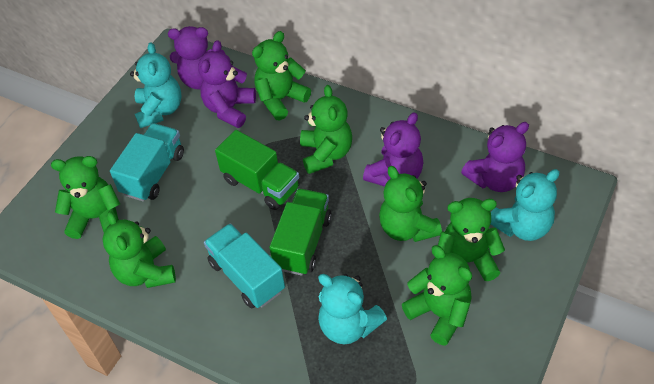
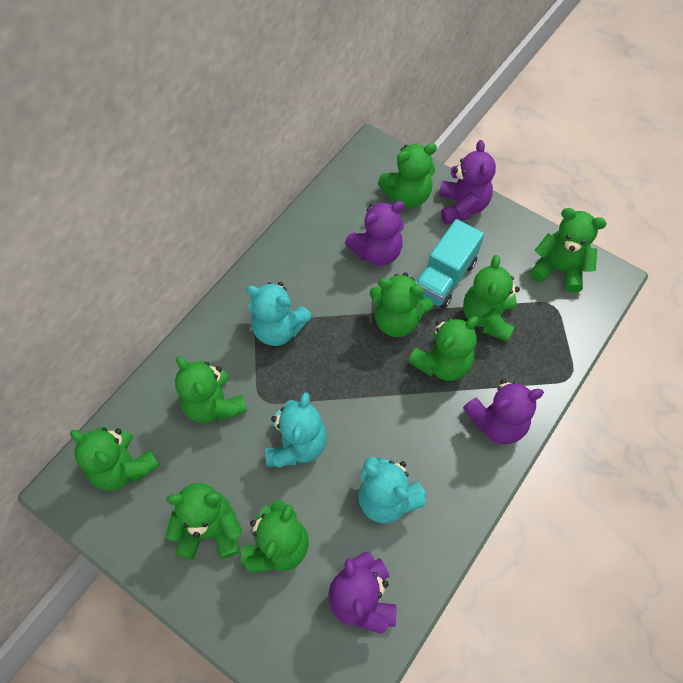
green teddy bear: 7 -> 9
green truck: 2 -> 0
turquoise truck: 2 -> 1

